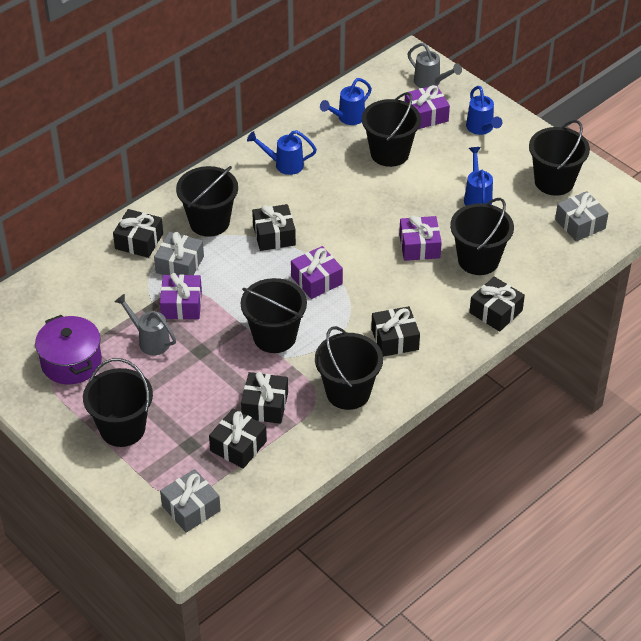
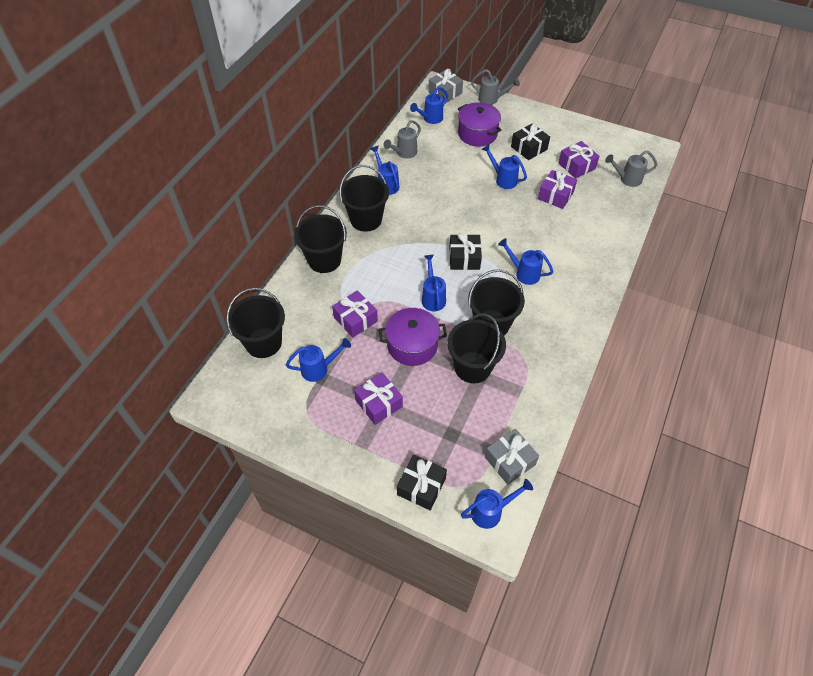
black bucket: 7 -> 5
black gift: 6 -> 3
blue watering can: 4 -> 7
grey gift: 3 -> 2
grey watering can: 2 -> 3
purple pot: 1 -> 2

